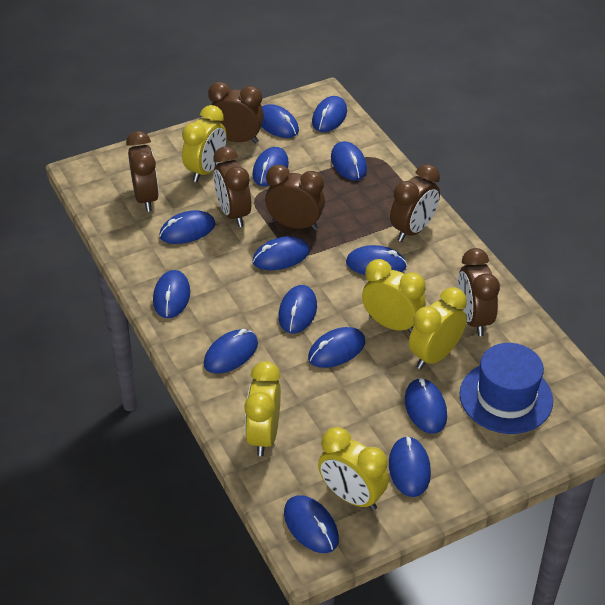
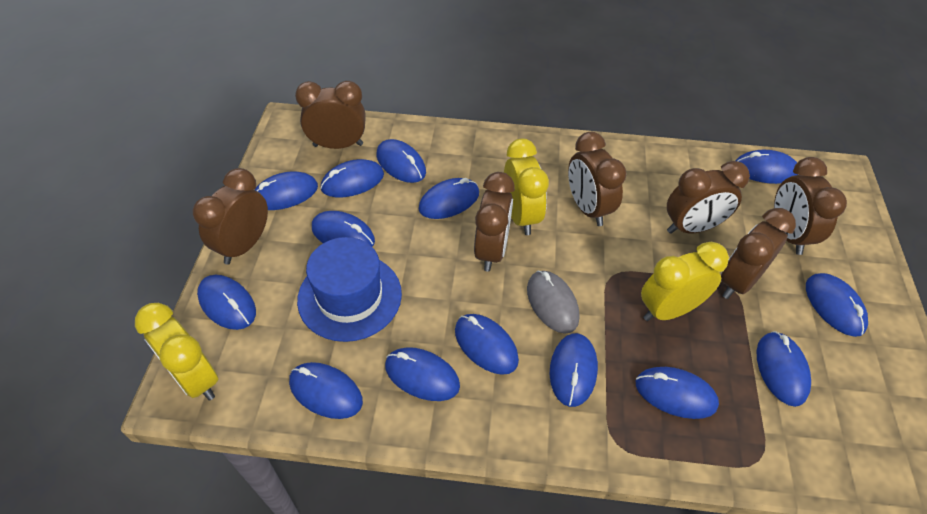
brown clock: 6 -> 7
grey mouse: 0 -> 1
yellow clock: 5 -> 3

